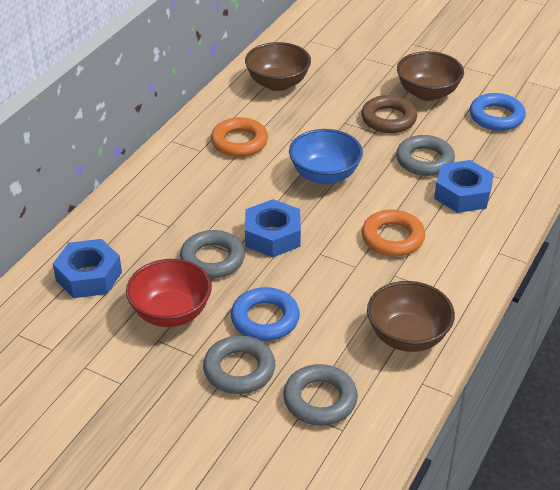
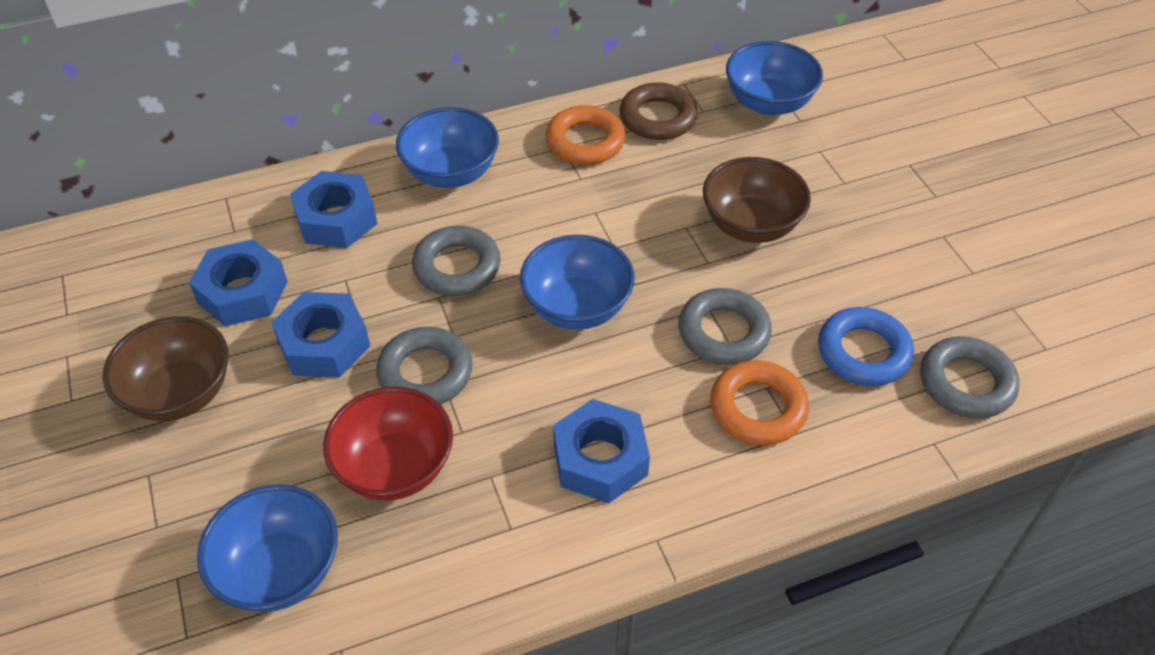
blue bowl: 1 -> 4
blue nut: 3 -> 4
blue ring: 2 -> 1
brown bowl: 3 -> 2

